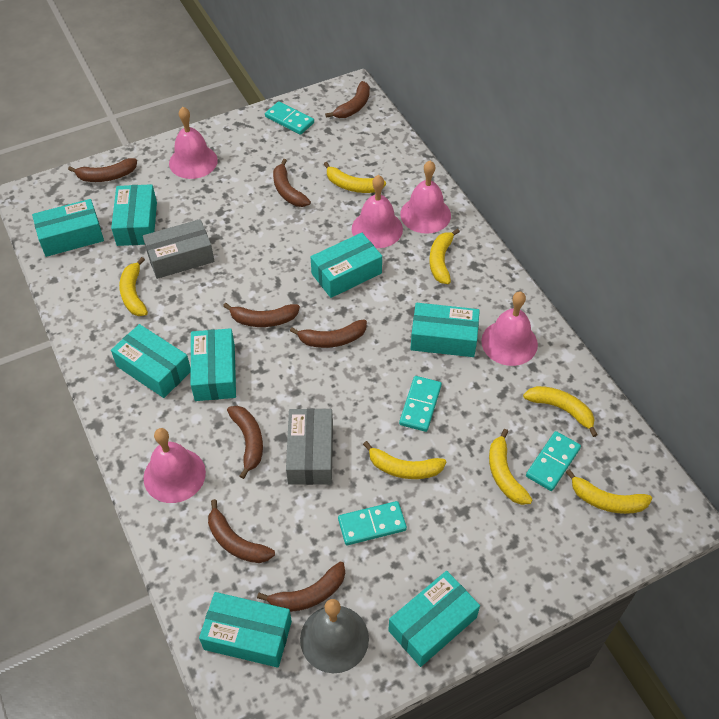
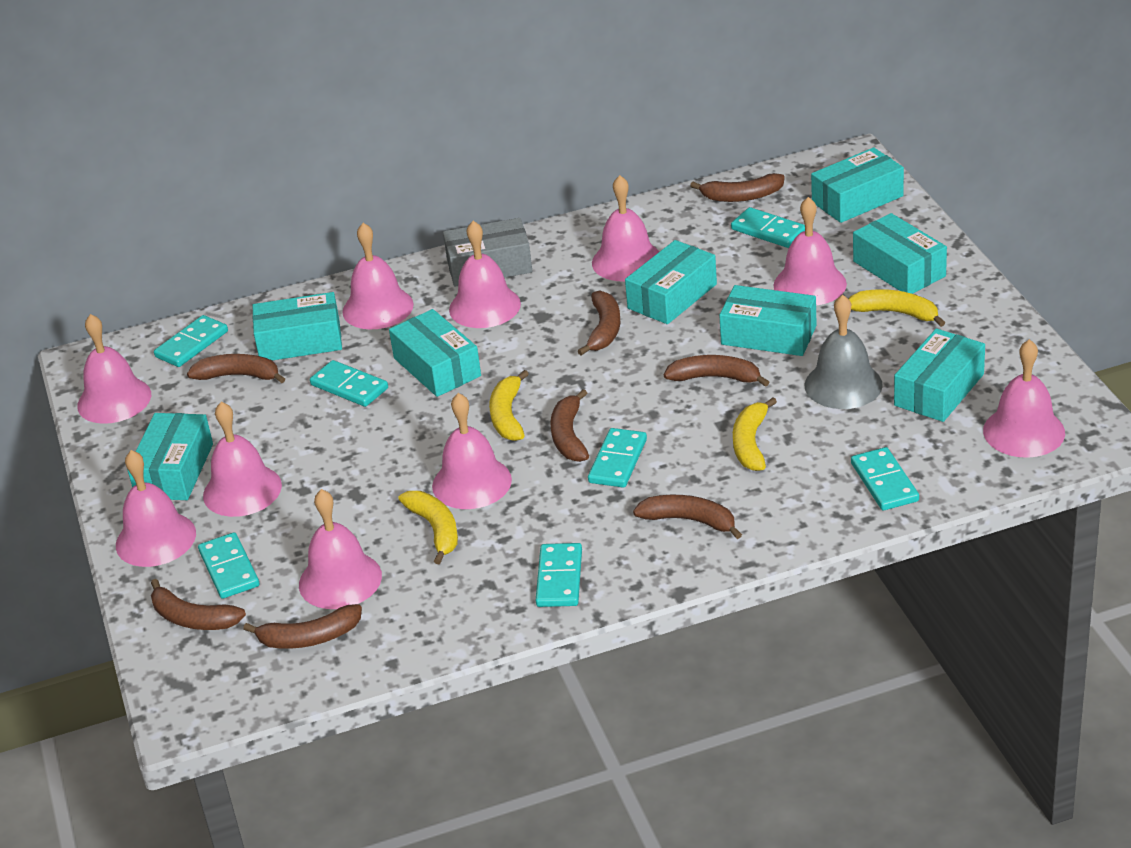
grey box: 2 -> 1
pink bell: 5 -> 10
turquoise domino: 4 -> 7
yellow banana: 7 -> 4

